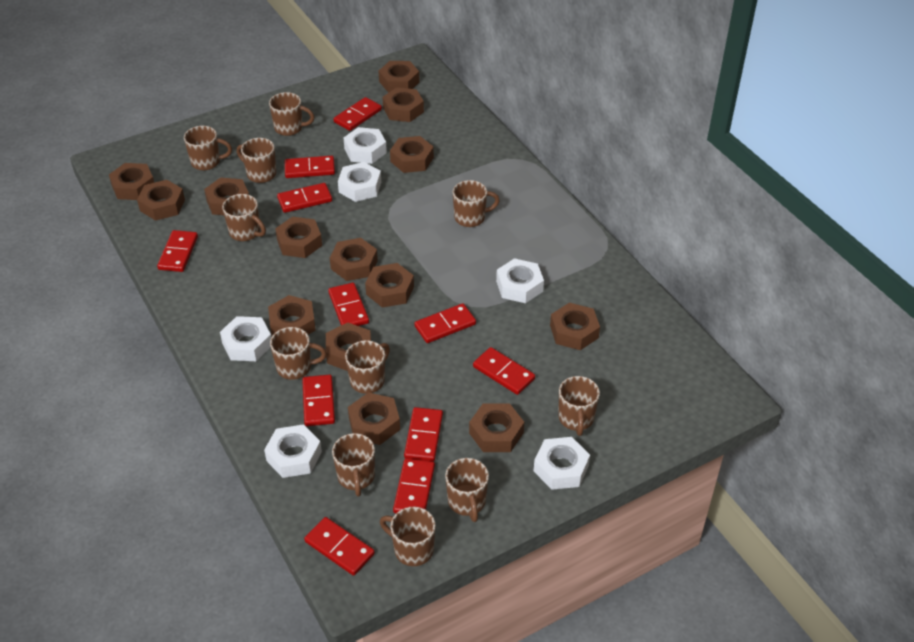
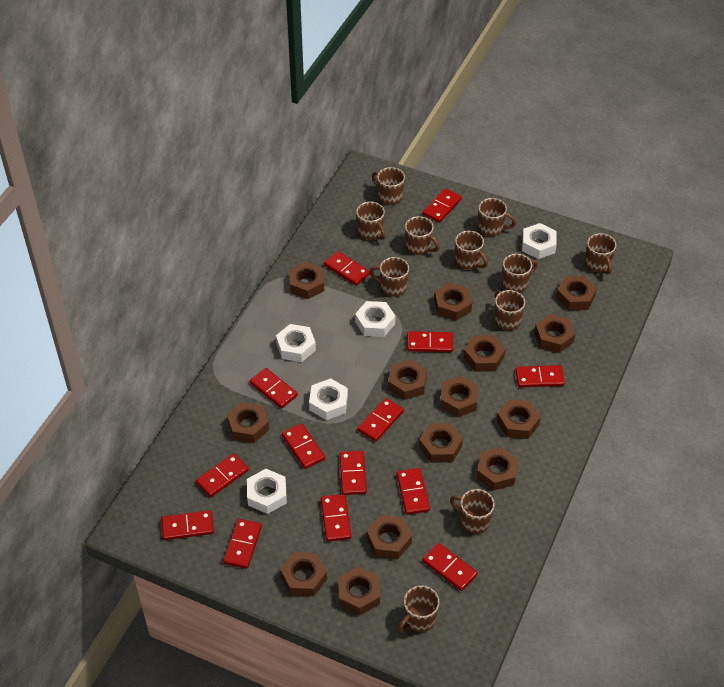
red domino: 11 -> 14
white nut: 6 -> 5

